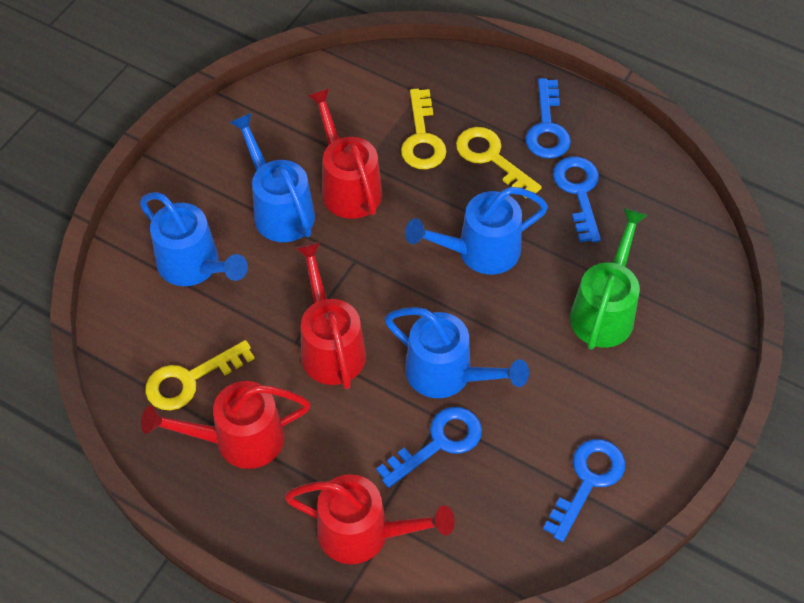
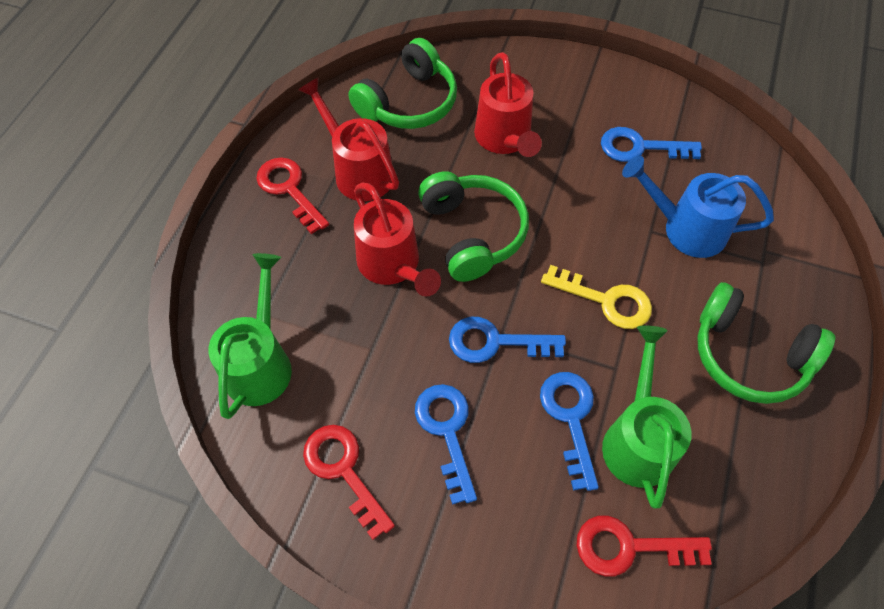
blue watering can: 4 -> 1
green headphones: 0 -> 3
green watering can: 1 -> 2
red key: 0 -> 3
red watering can: 4 -> 3
yellow key: 3 -> 1

